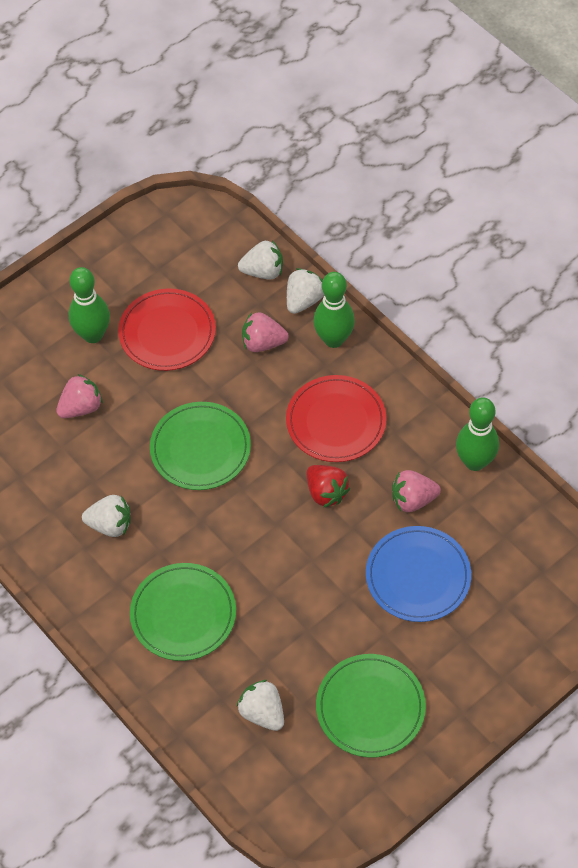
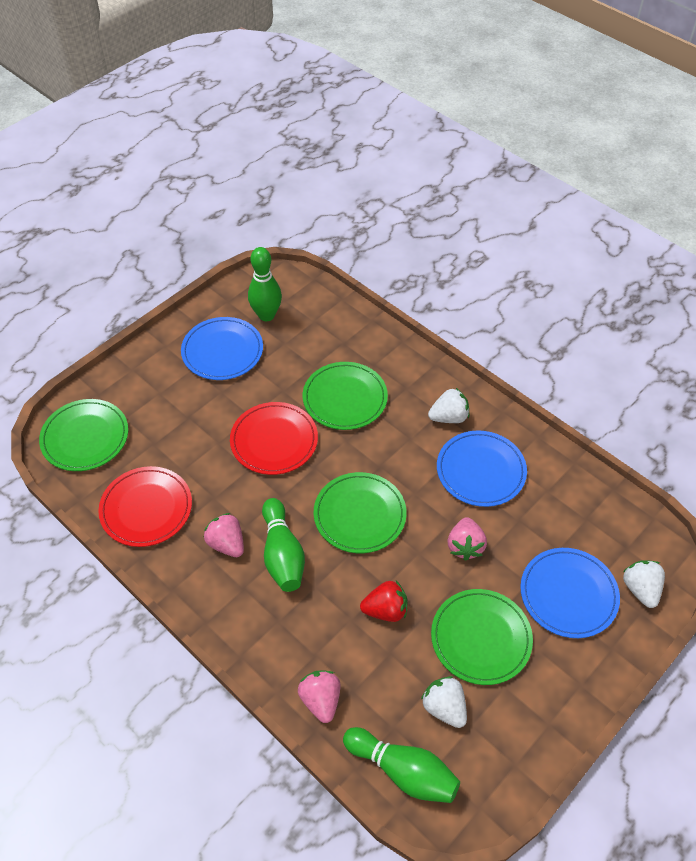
blue plate: 1 -> 3
green plate: 3 -> 4
white strawberry: 4 -> 3

